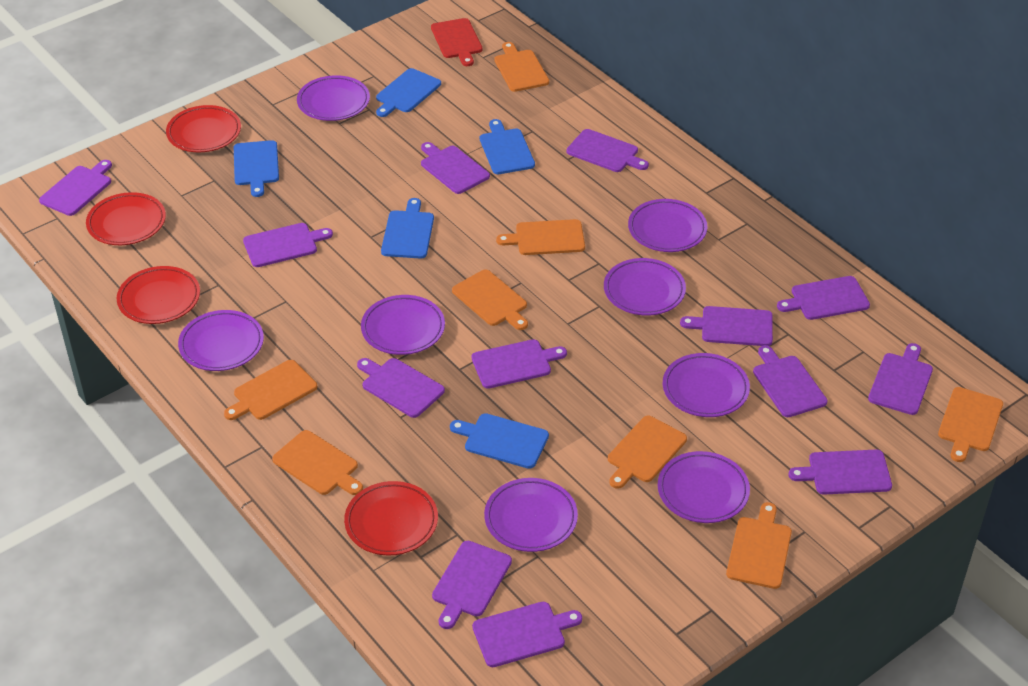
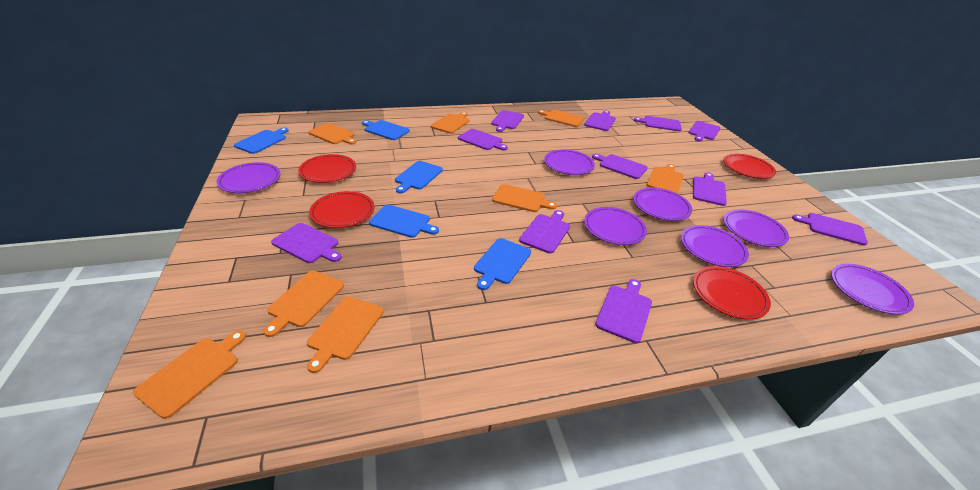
purple cutting board: 13 -> 11
purple plate: 8 -> 7
red cutting board: 1 -> 0

